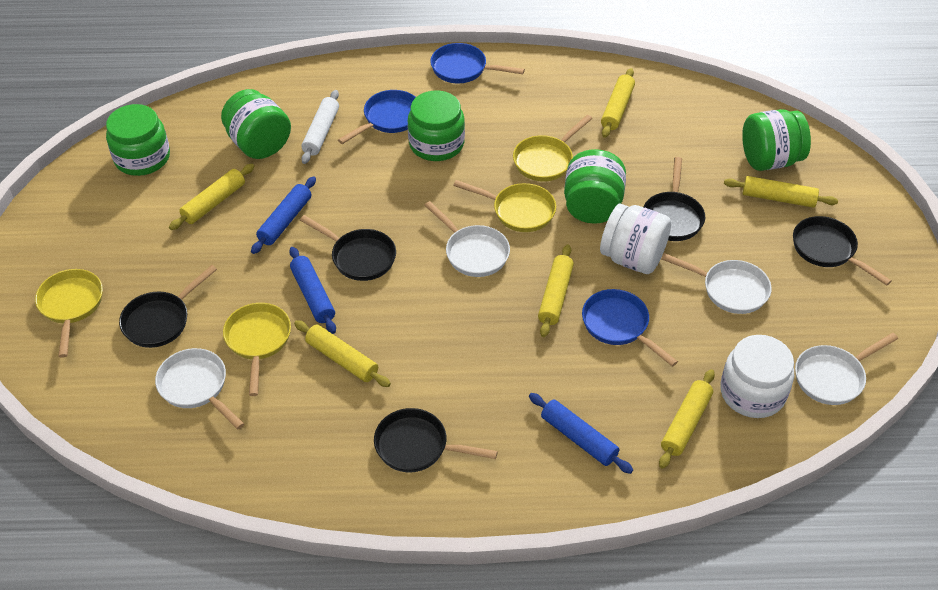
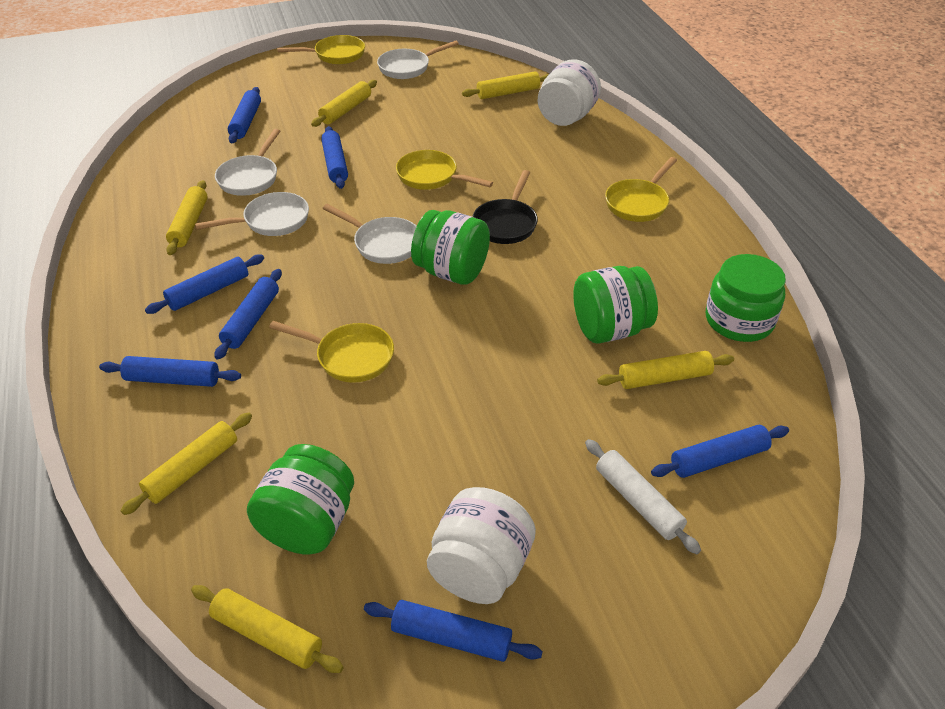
black pan: 5 -> 1
blue pan: 3 -> 0
blue rolling pin: 3 -> 7
green jar: 5 -> 4

